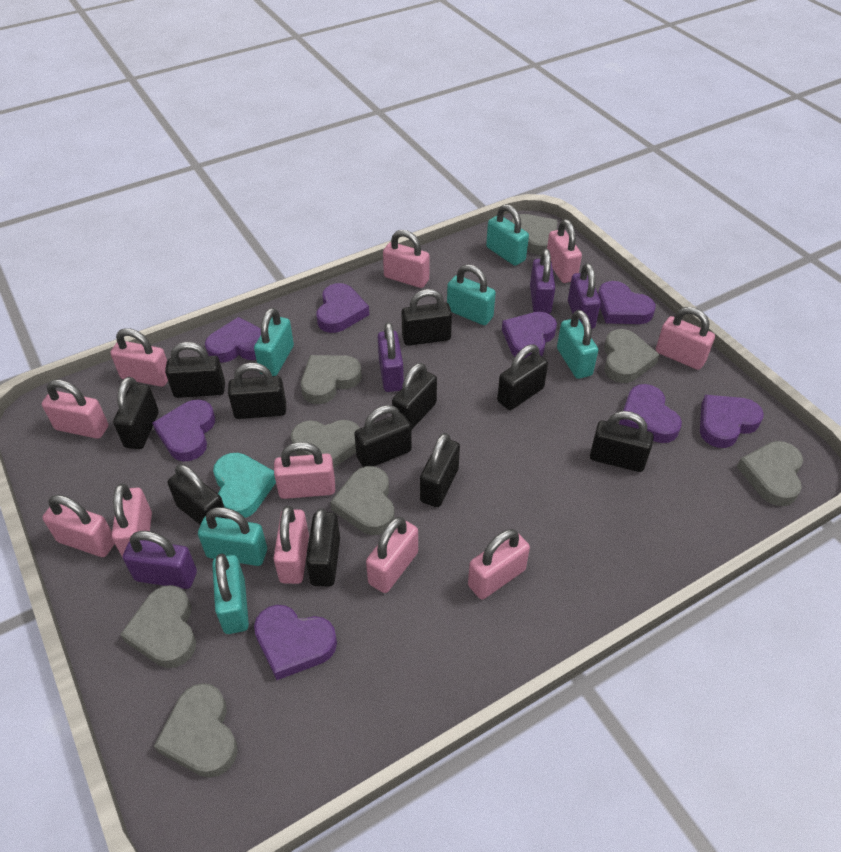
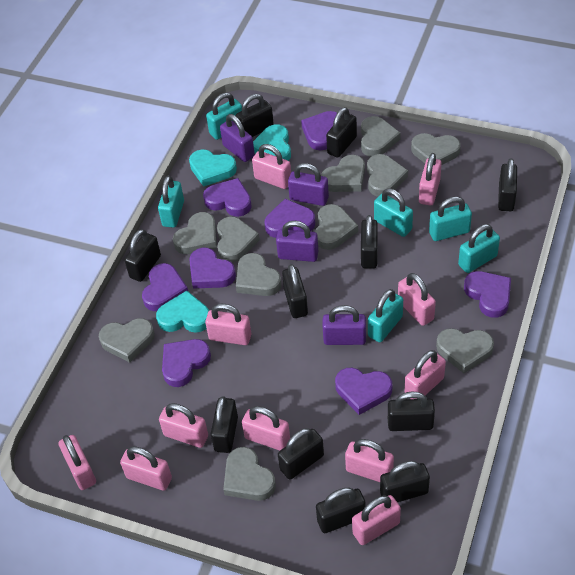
grey heart: 8 -> 11
turquoise heart: 1 -> 3

